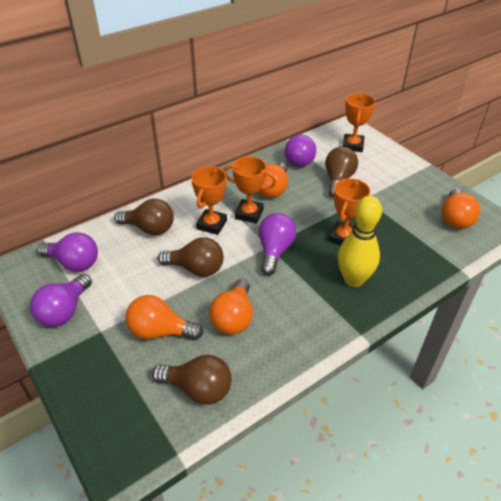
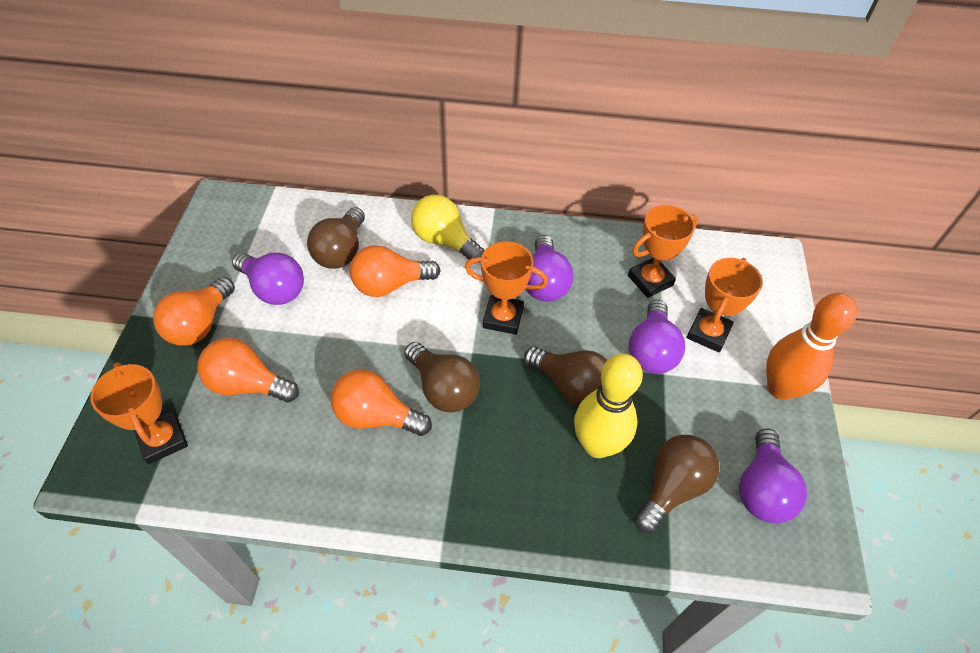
orange bowling pin: 0 -> 1
yellow light bulb: 0 -> 1

